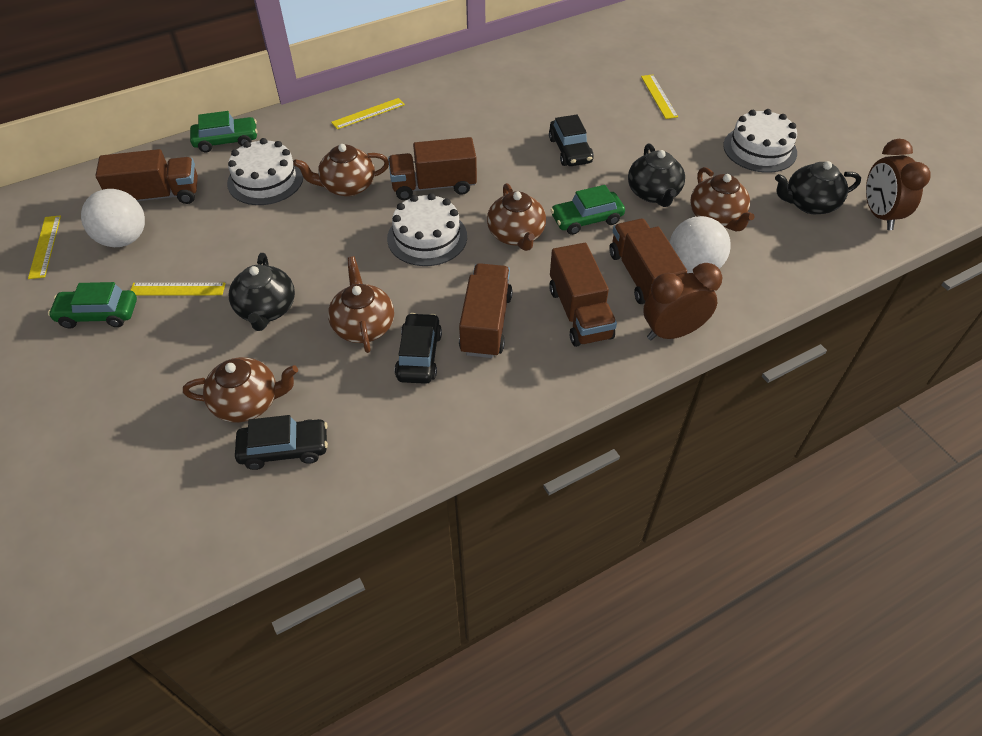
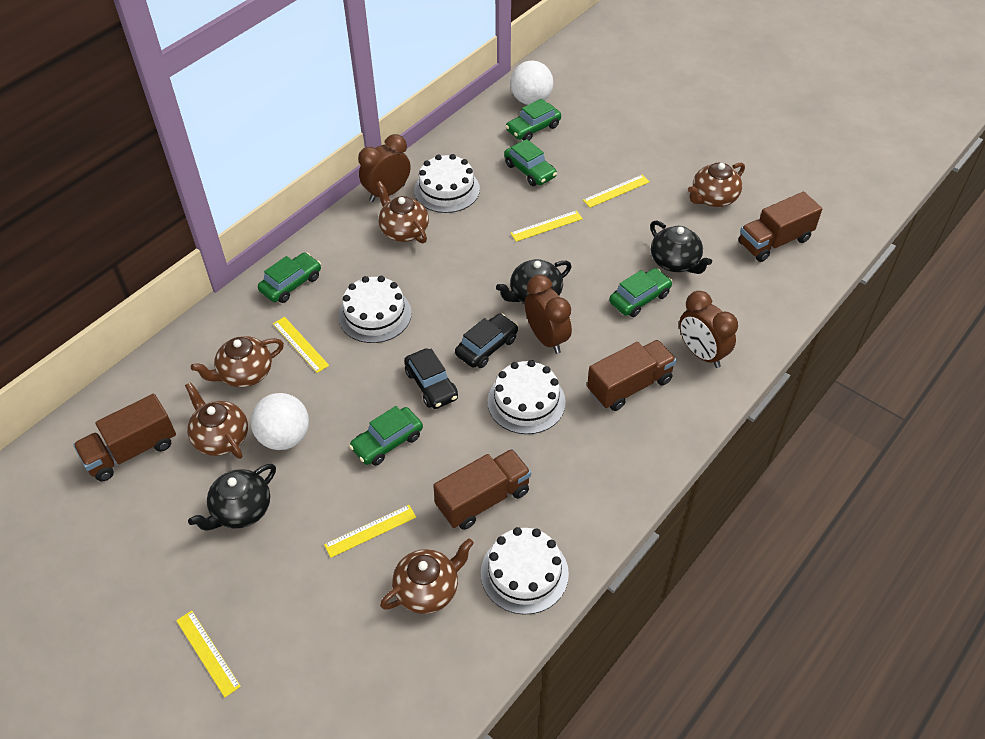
black car: 3 -> 2
brown clock: 2 -> 3
brown truck: 5 -> 4
green car: 3 -> 5
white cake: 3 -> 4
yellow ruler: 4 -> 5

